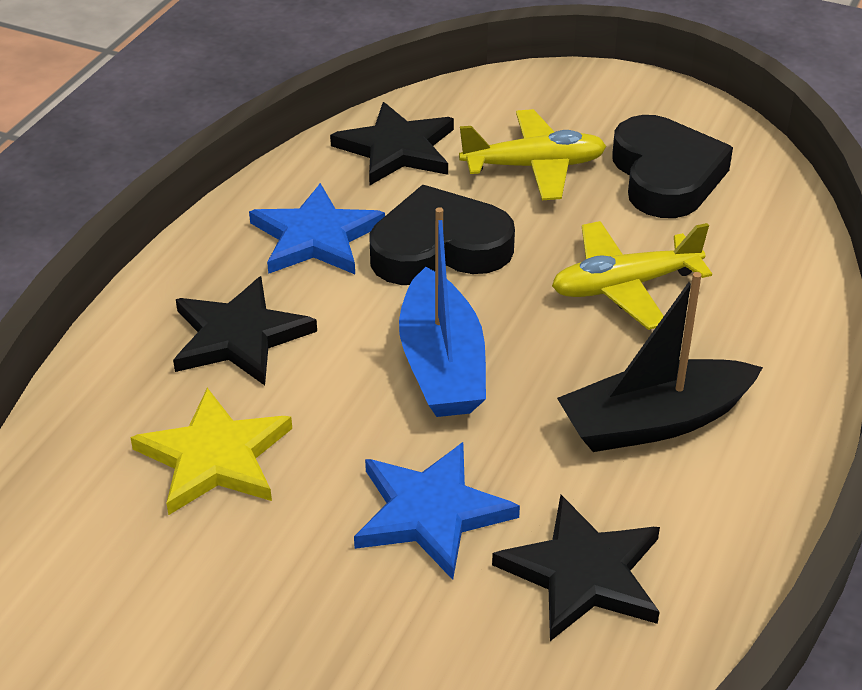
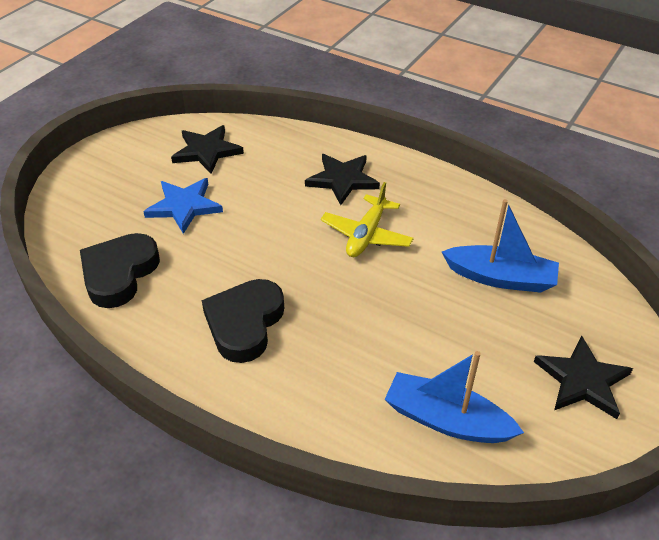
black boat: 1 -> 0
blue boat: 1 -> 2
blue star: 2 -> 1
yellow plane: 2 -> 1
yellow star: 1 -> 0

